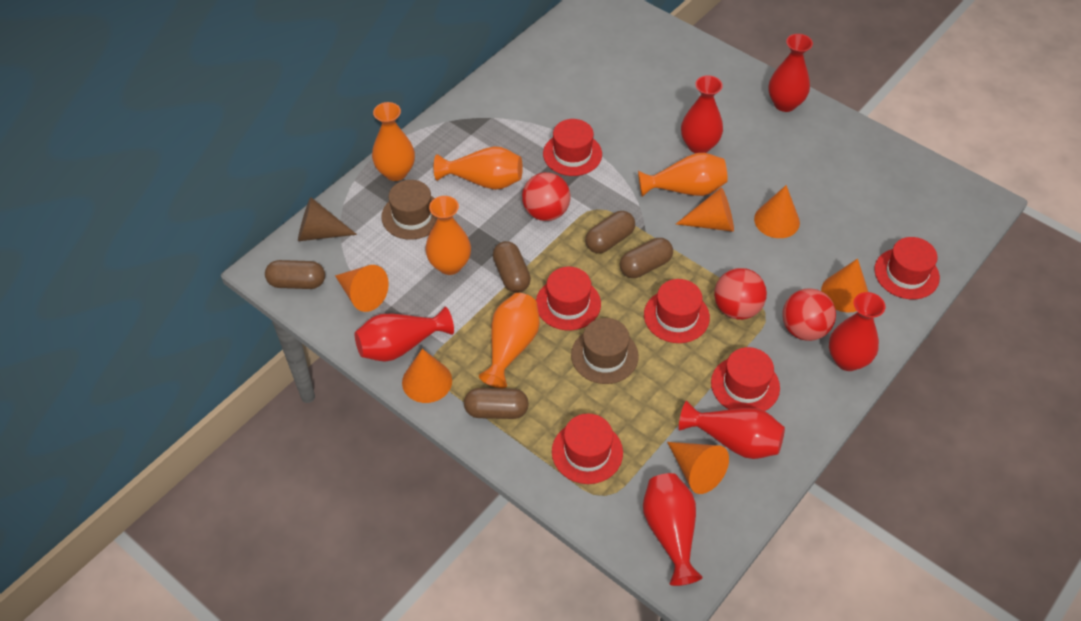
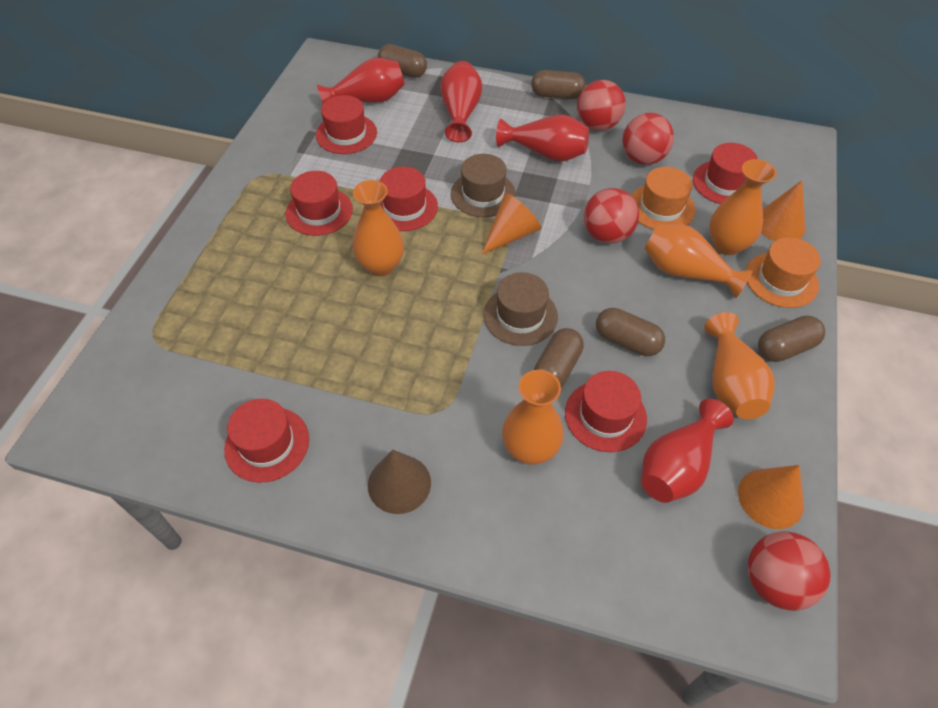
orange cone: 6 -> 3
orange hat: 0 -> 2
red ball: 3 -> 4
red vase: 6 -> 4

